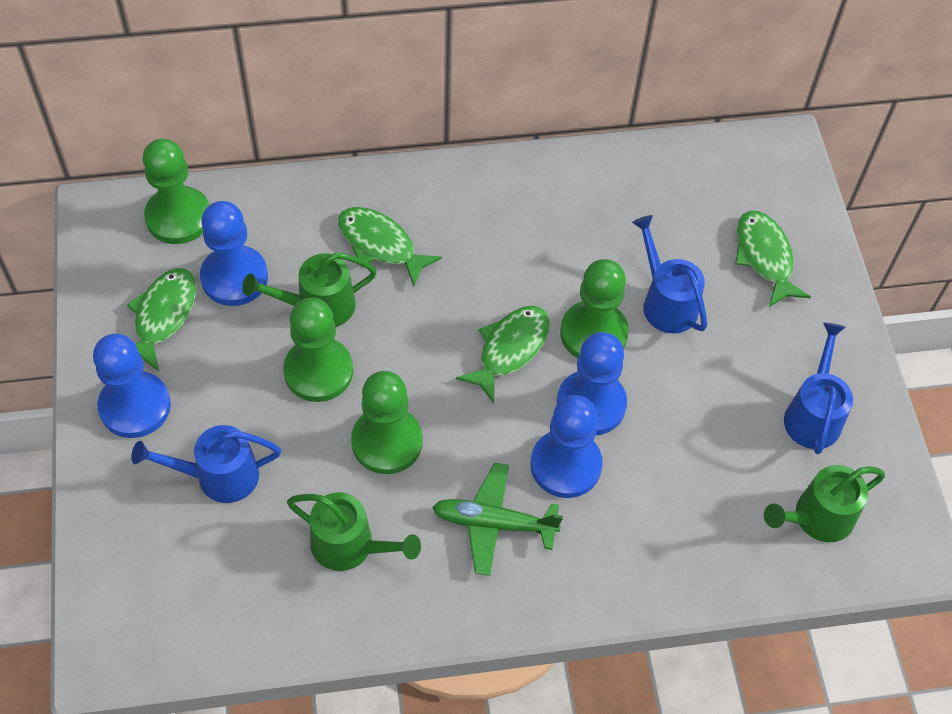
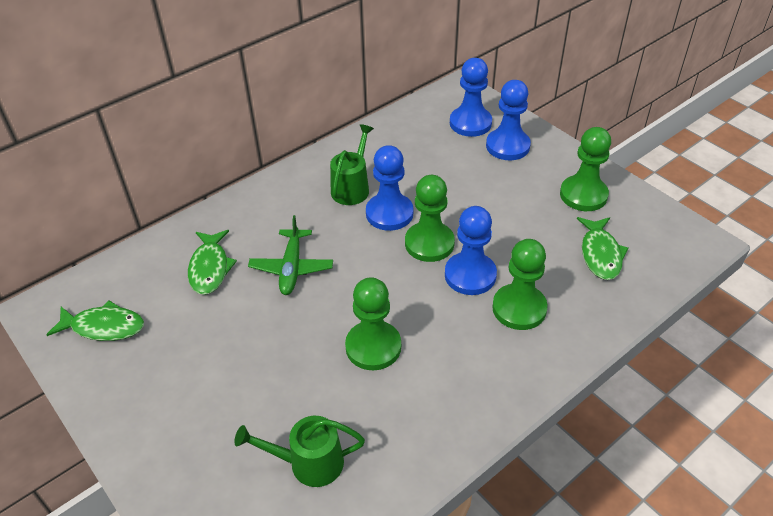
blue watering can: 3 -> 0
green fish: 4 -> 3
green watering can: 3 -> 2

